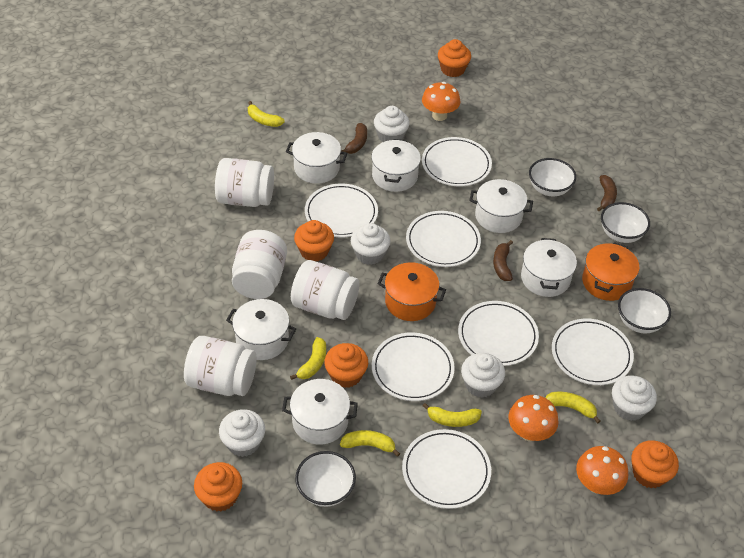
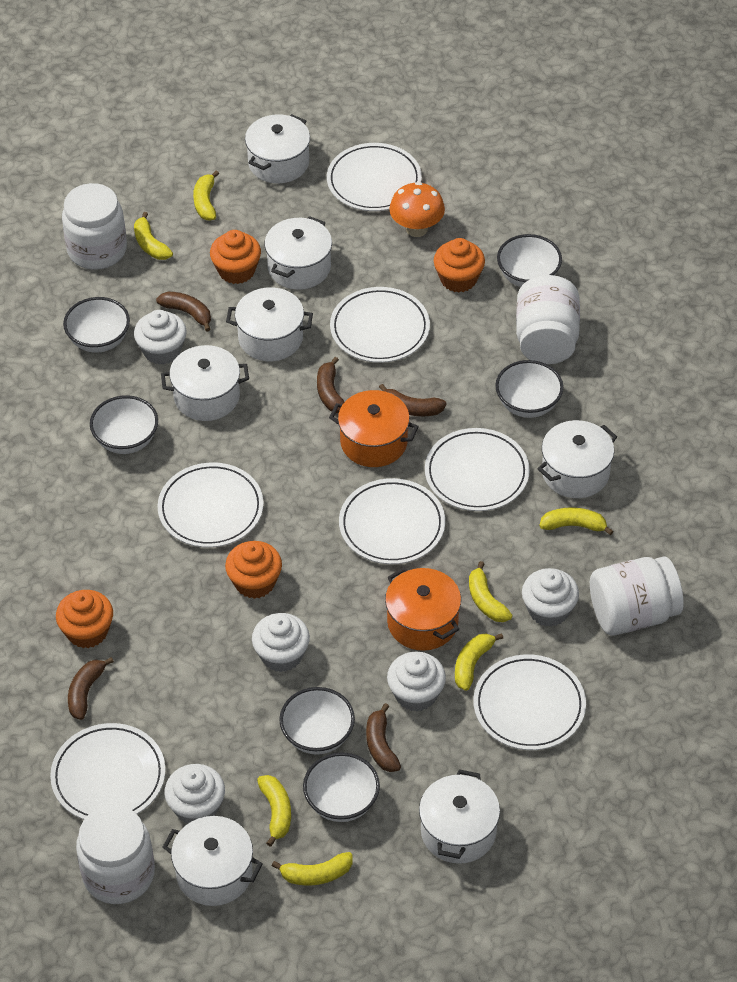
brown banana: 3 -> 5
orange cupcake: 5 -> 4
orange mushroom: 3 -> 1
white bowl: 4 -> 6
white pot: 6 -> 7
yellow banana: 5 -> 7

